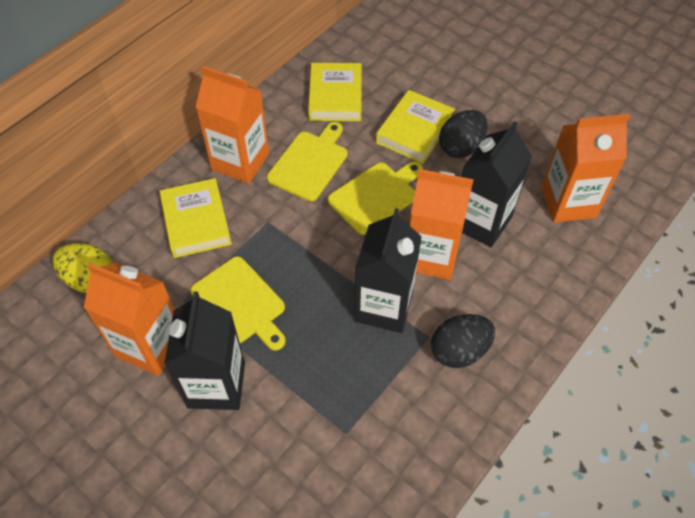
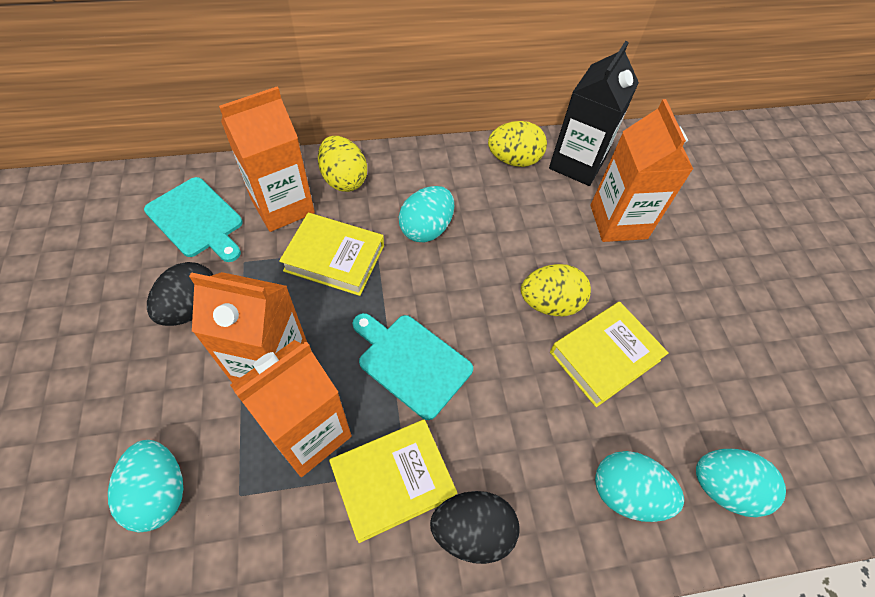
black carton: 3 -> 1
turquoise cutting board: 0 -> 2
turquoise egg: 0 -> 4
yellow cutting board: 3 -> 0
yellow egg: 1 -> 3

